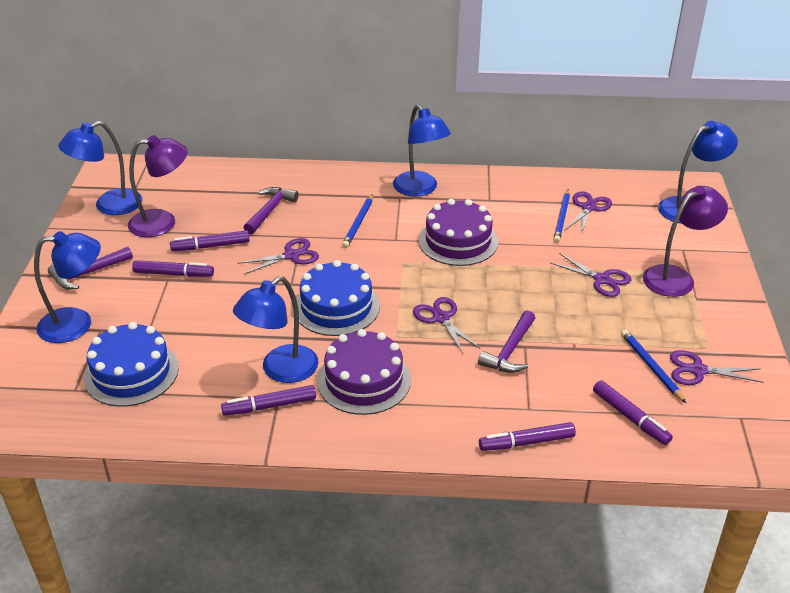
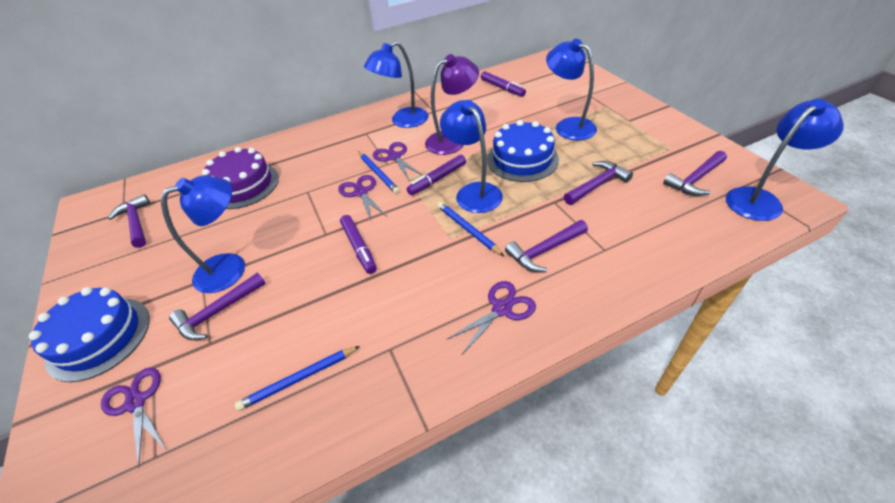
purple cake: 2 -> 1
purple hammer: 3 -> 5
purple lamp: 2 -> 1
purple marker: 5 -> 3
purple scissors: 5 -> 4

